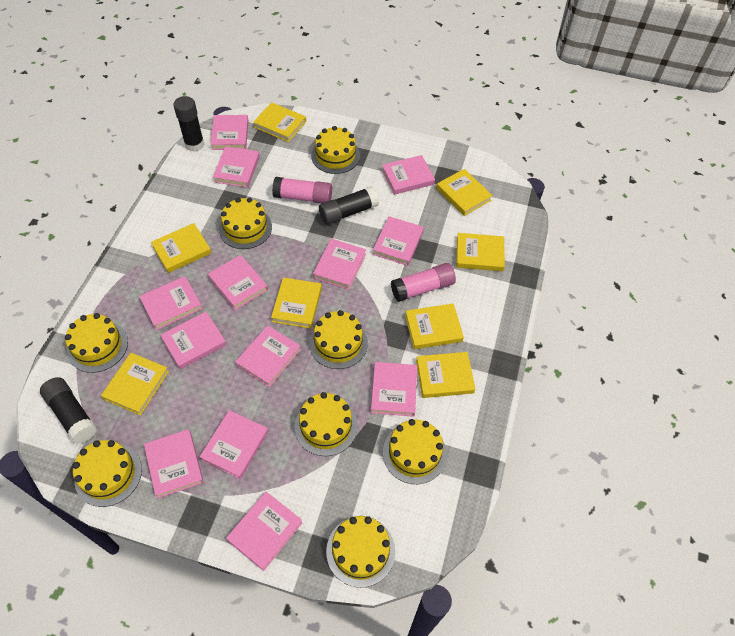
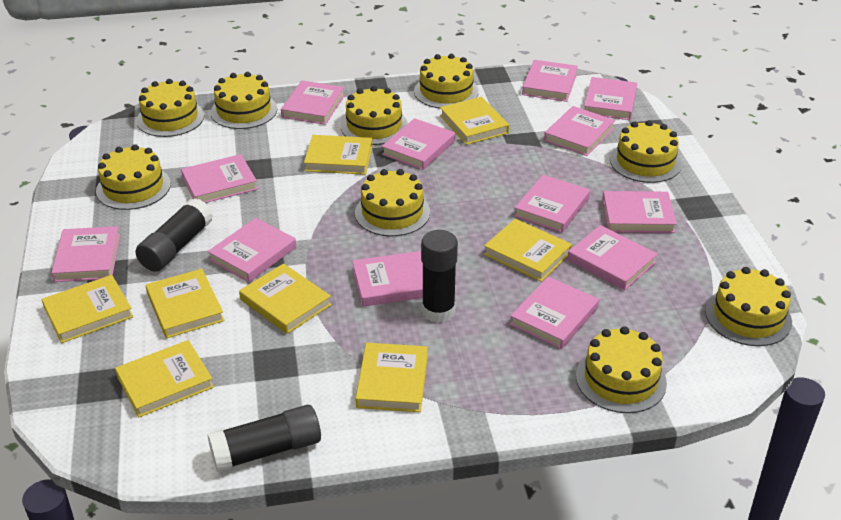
pink glue stick: 2 -> 0
yellow cake: 8 -> 9

